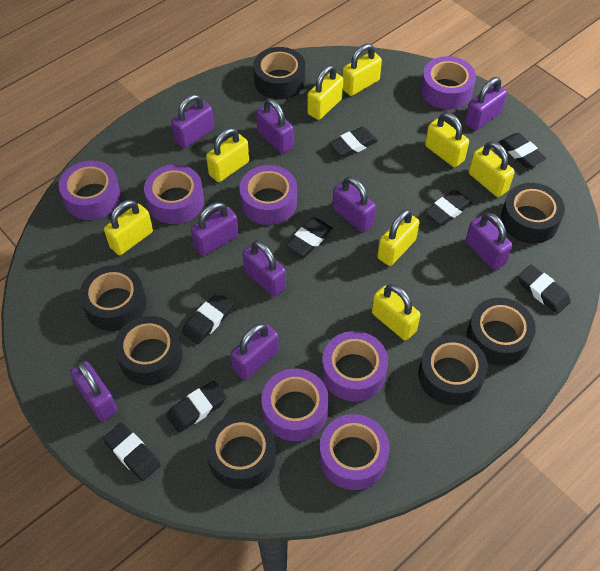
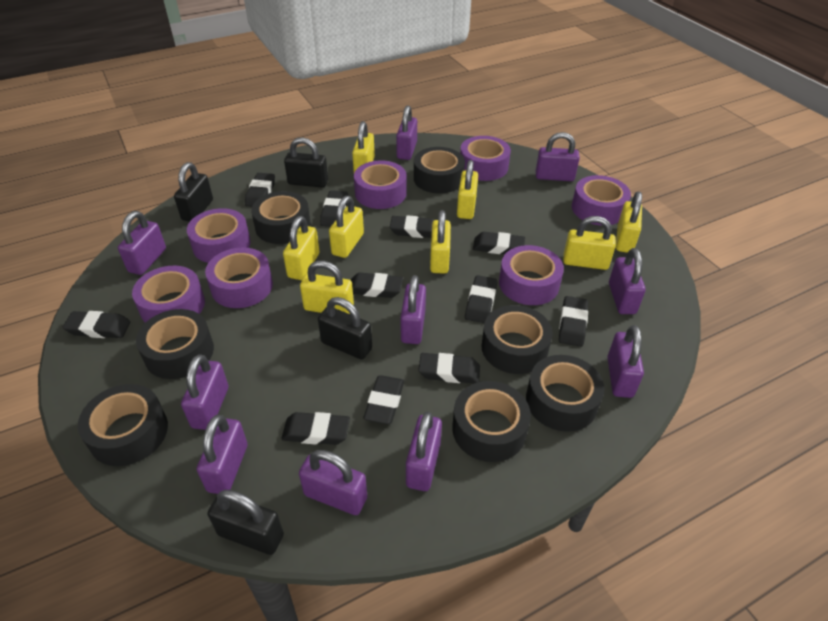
black eraser: 8 -> 11
black padlock: 0 -> 4
purple padlock: 9 -> 10

